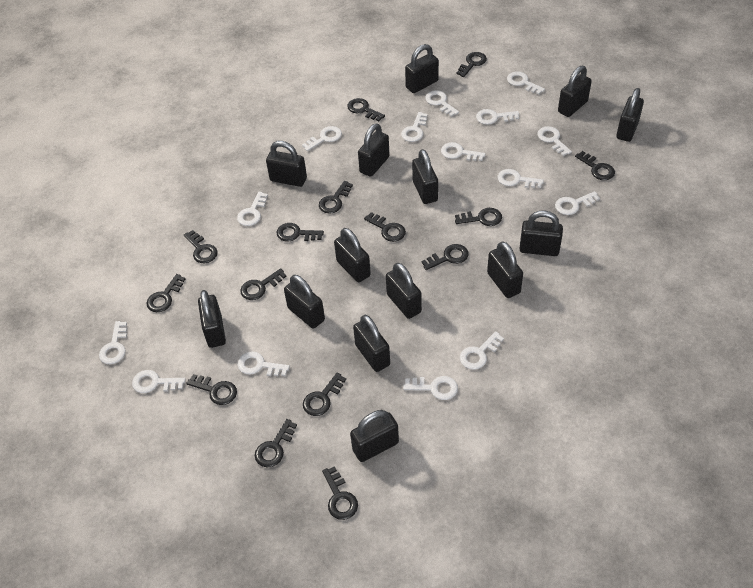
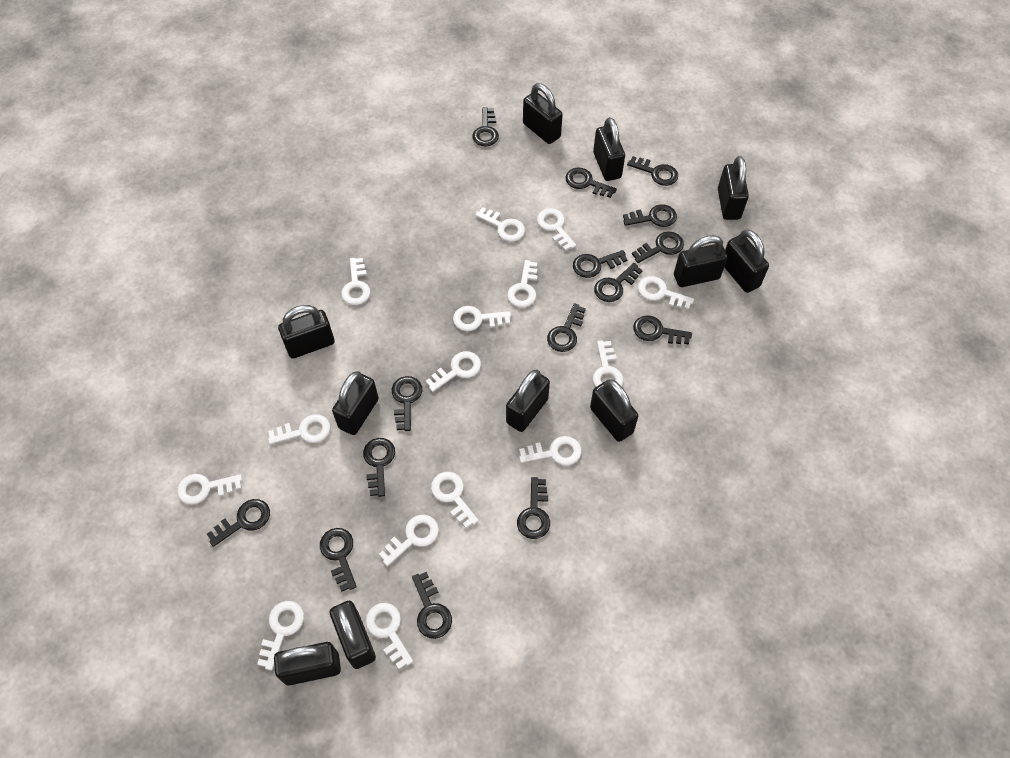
black padlock: 14 -> 11

